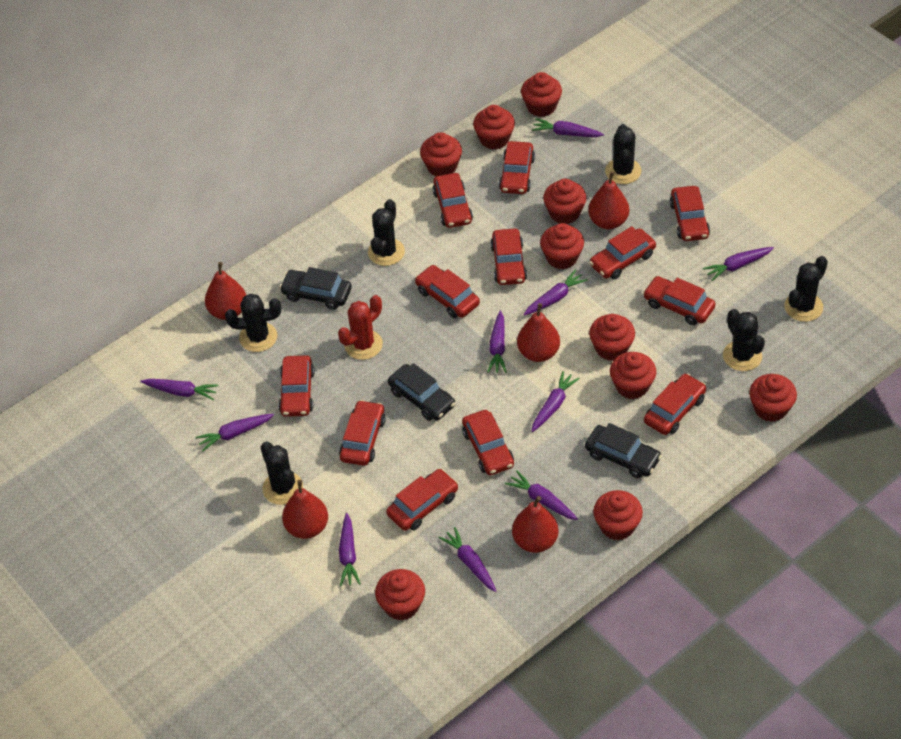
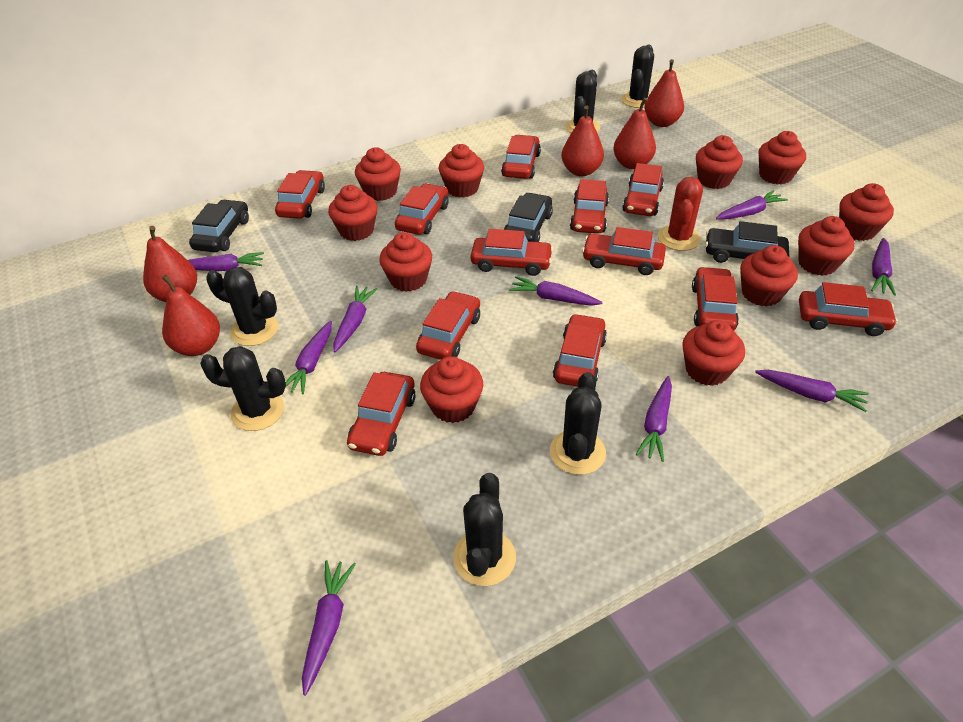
purple carrot: 10 -> 9
red cupcake: 10 -> 11

